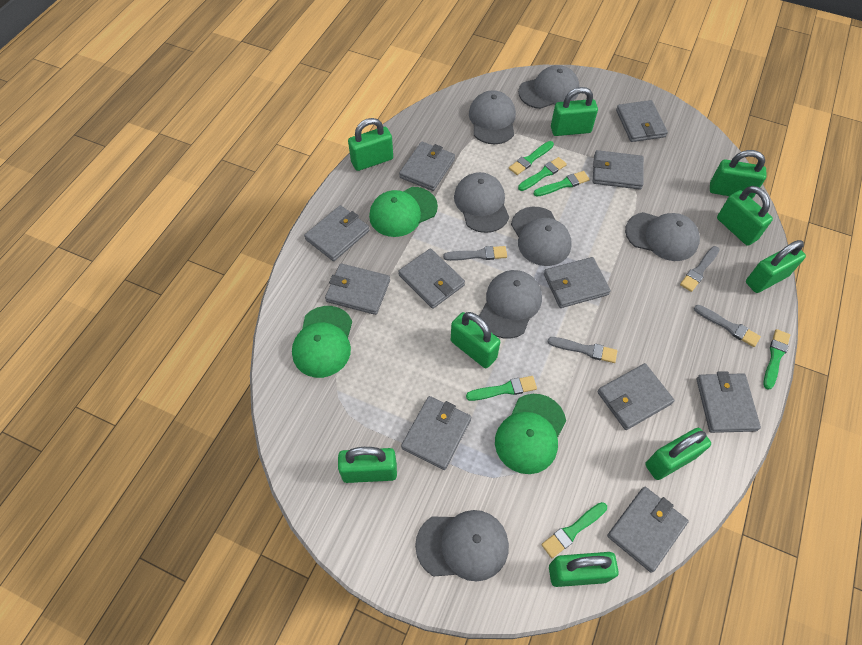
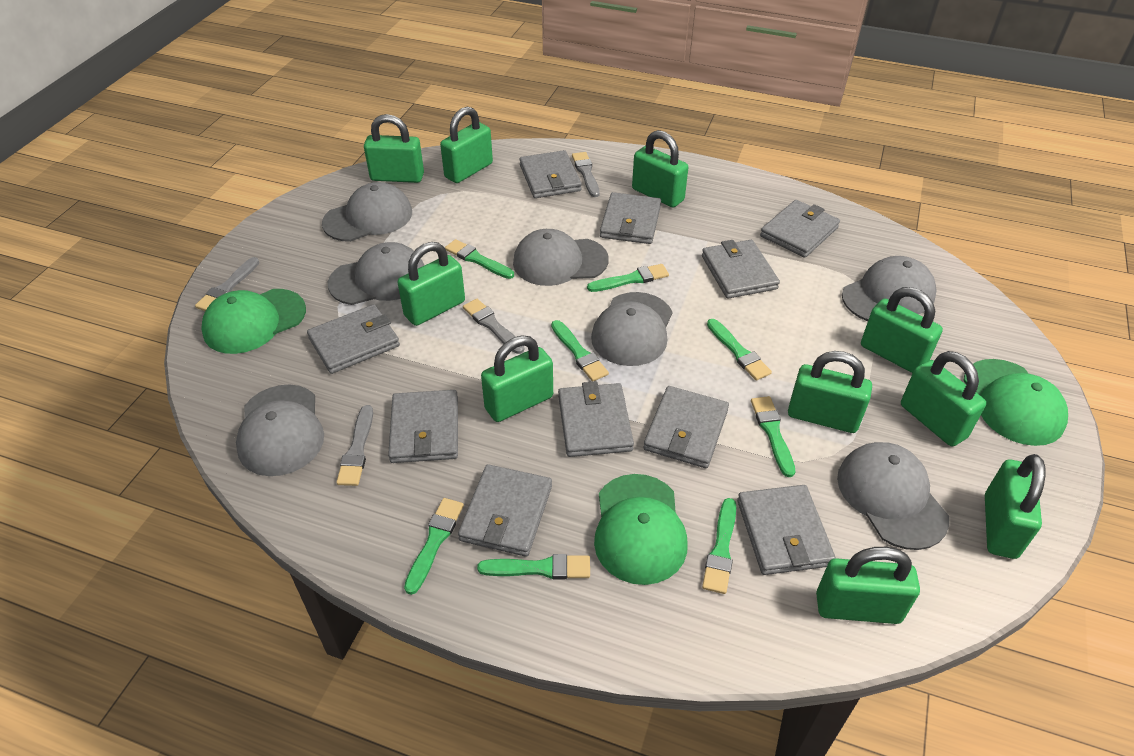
green brush: 6 -> 8
green padlock: 9 -> 10
grey wallet: 11 -> 10

